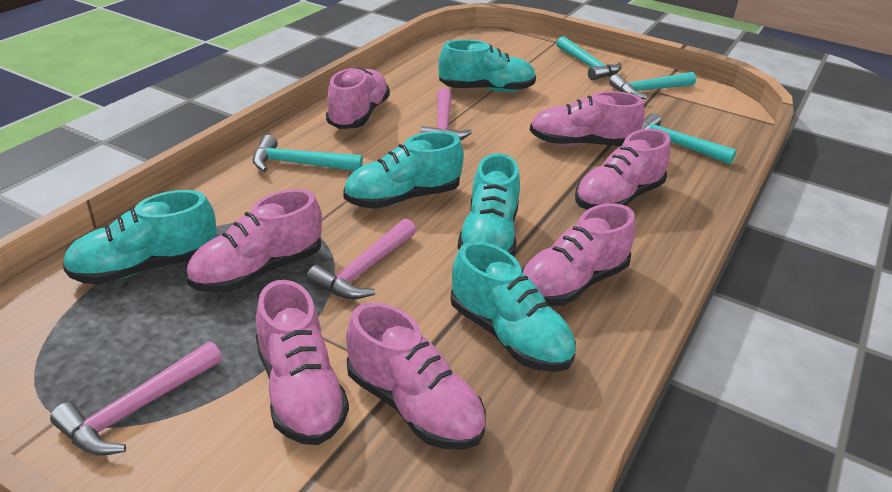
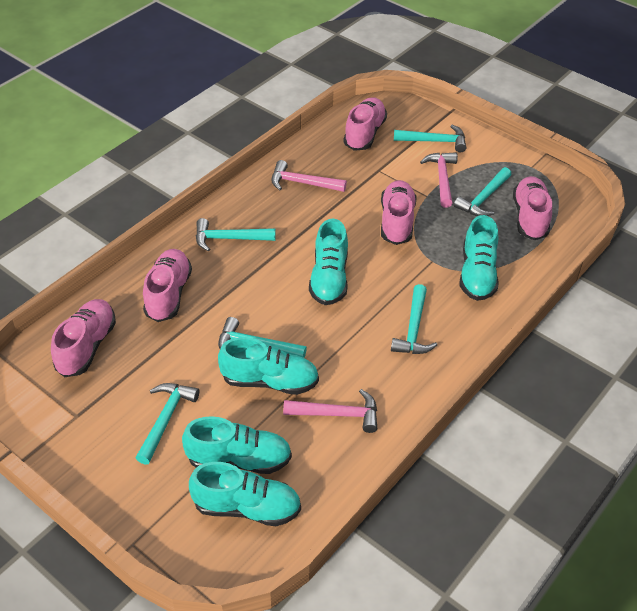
pink shoe: 7 -> 5
turquoise hammer: 4 -> 6

